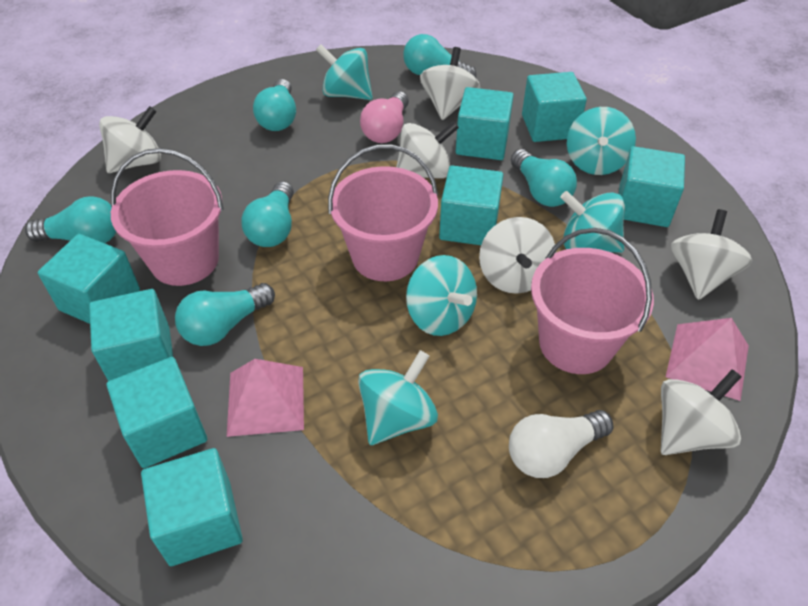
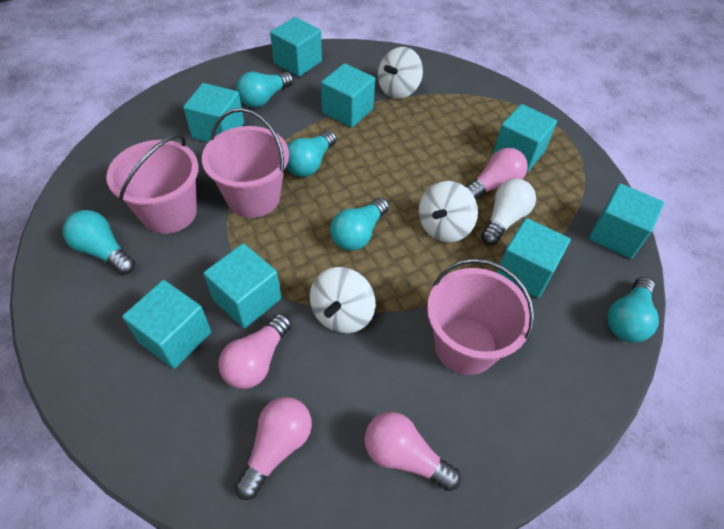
pink light bulb: 1 -> 4
pink pyramid: 2 -> 0
turquoise light bulb: 6 -> 5
turquoise spinning top: 5 -> 0
white spinning top: 6 -> 3

